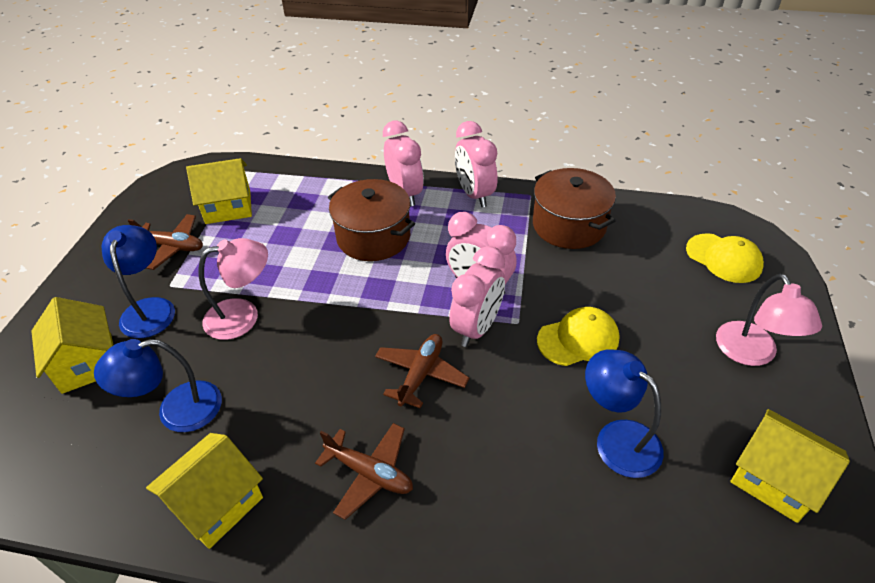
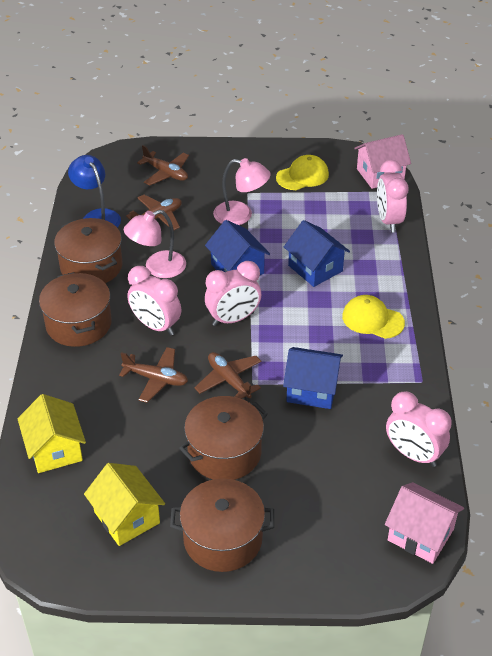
blue house: 0 -> 3
blue lamp: 3 -> 1
brown plane: 3 -> 4
brown pot: 2 -> 4
pink house: 0 -> 2
yellow house: 4 -> 2

